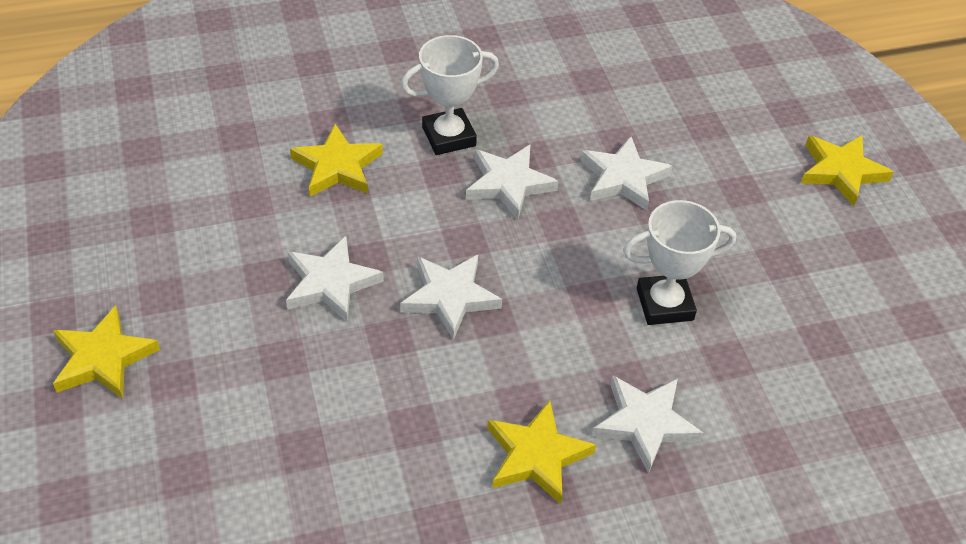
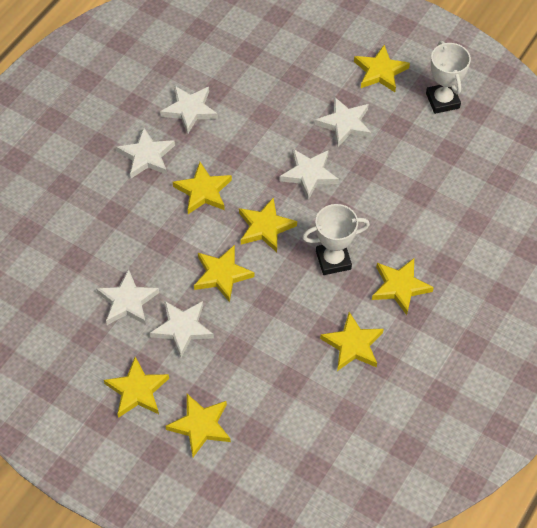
white star: 5 -> 6
yellow star: 4 -> 8

